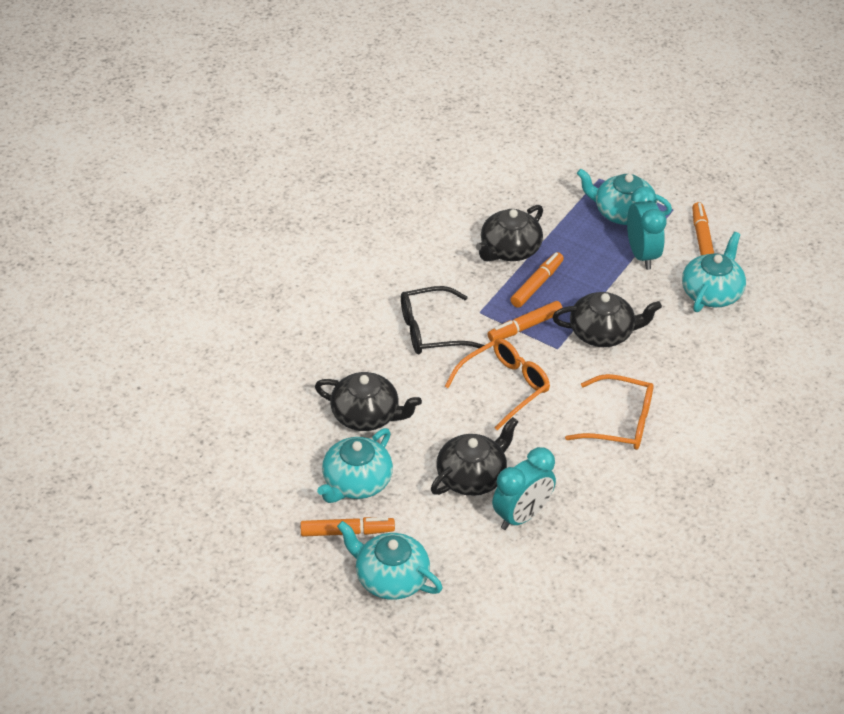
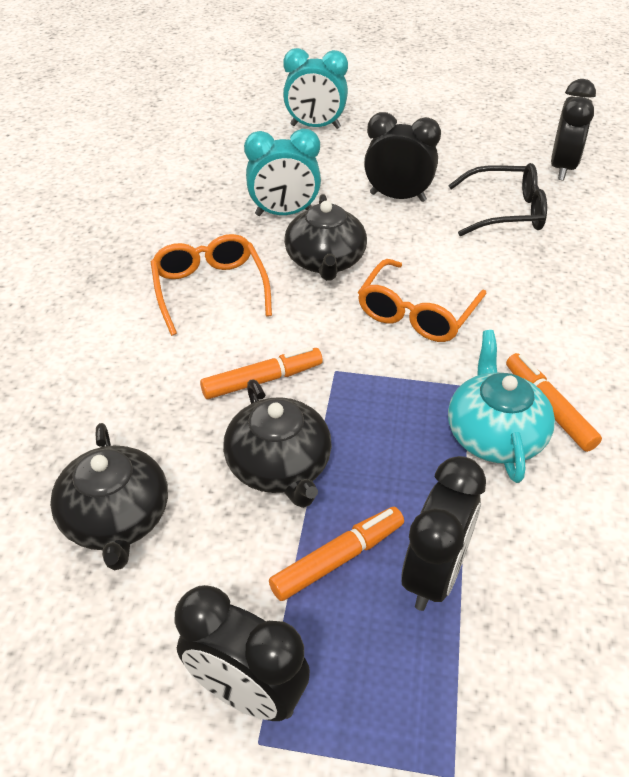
black clock: 0 -> 4
black teapot: 4 -> 3
orange marker: 4 -> 3
turquoise teapot: 4 -> 1

